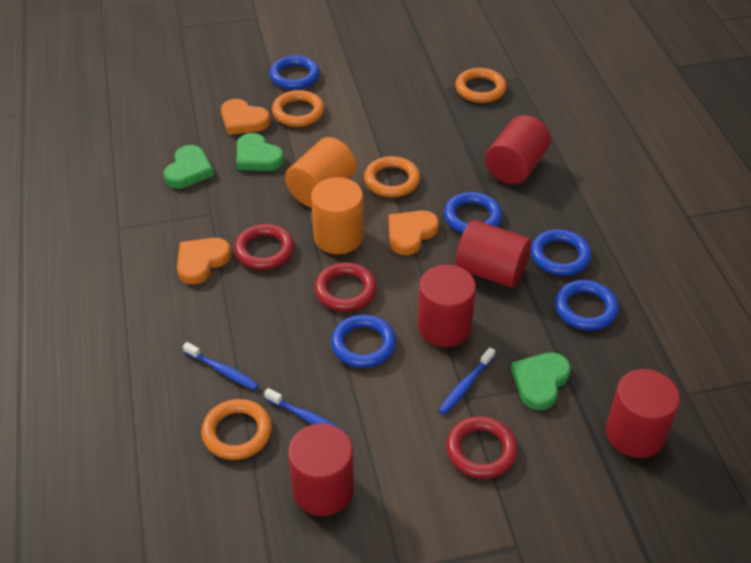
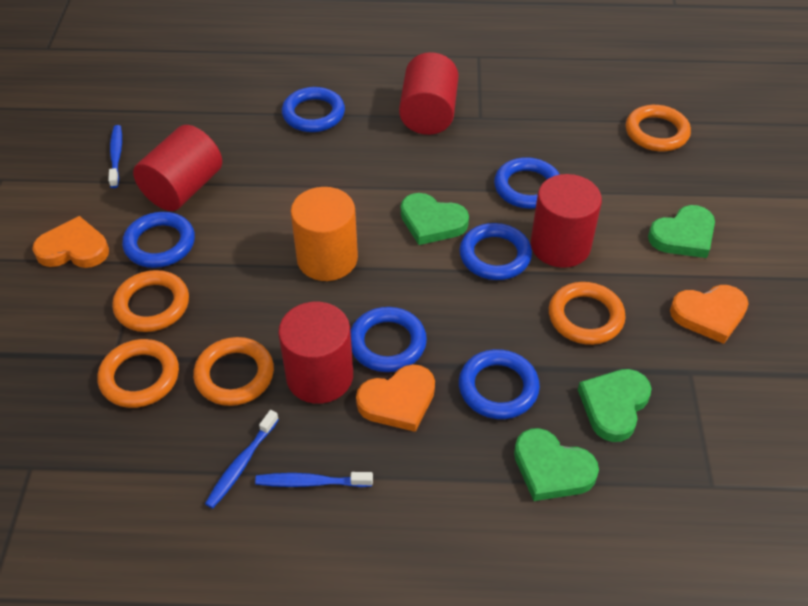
blue ring: 5 -> 6
green heart: 3 -> 4
orange cylinder: 2 -> 1
orange ring: 4 -> 5
red cylinder: 5 -> 4
red ring: 3 -> 0

